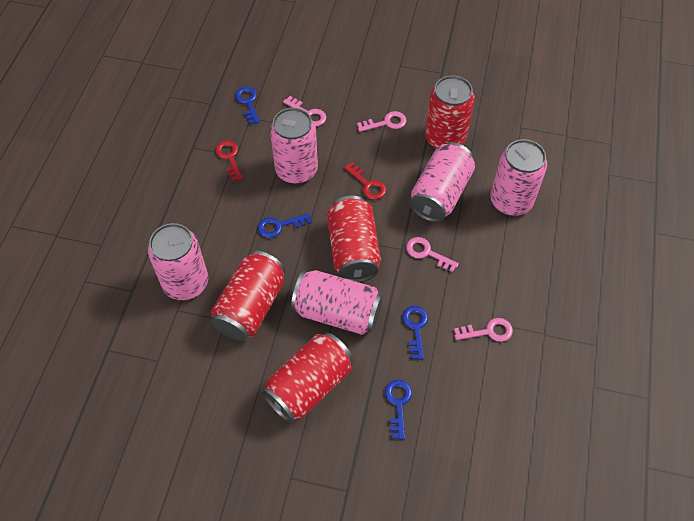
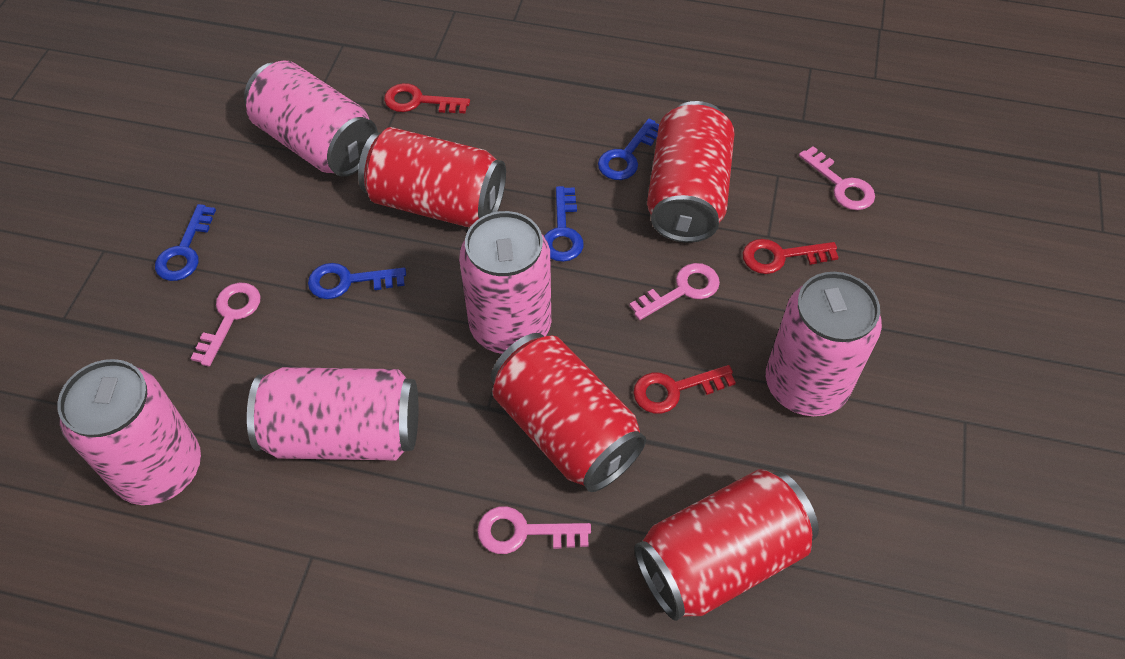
red key: 2 -> 3

